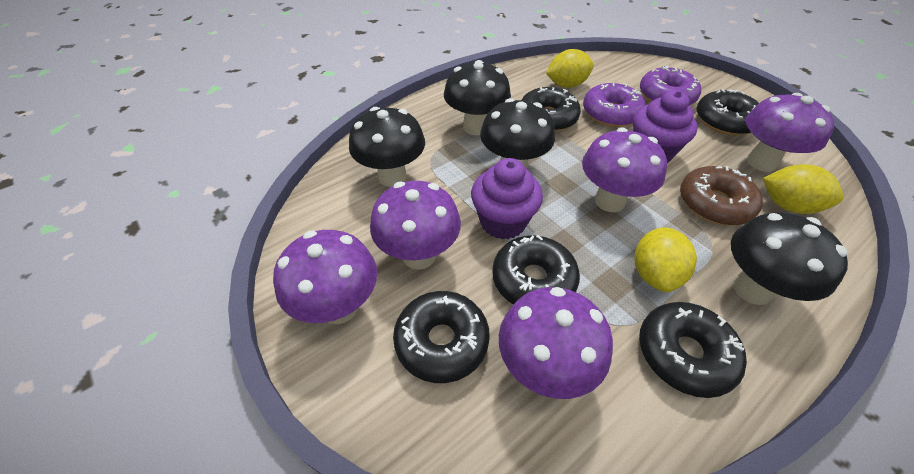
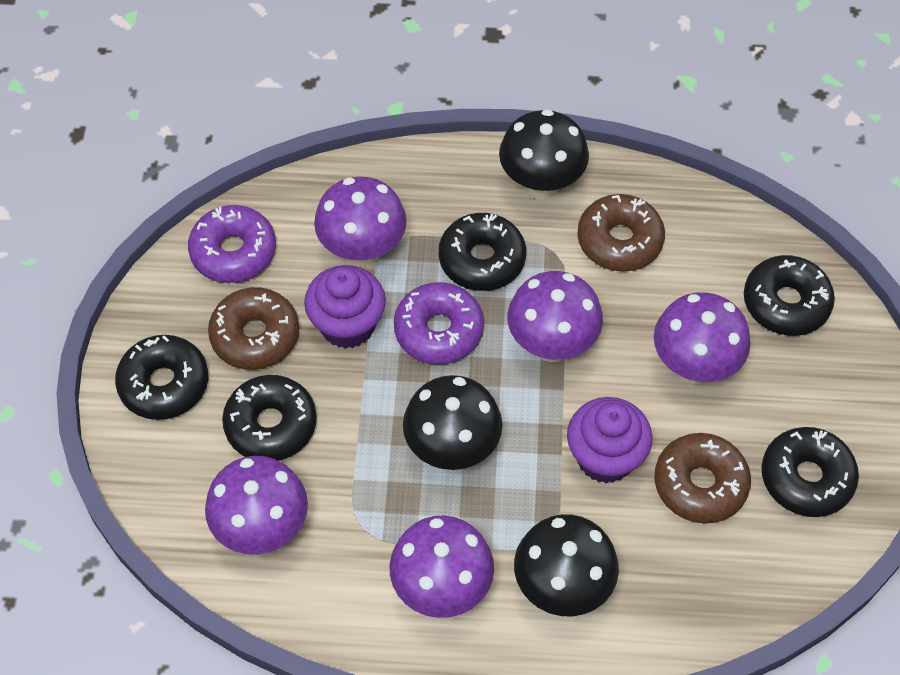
black mushroom: 4 -> 3
brown donut: 1 -> 3
yellow lemon: 3 -> 0

